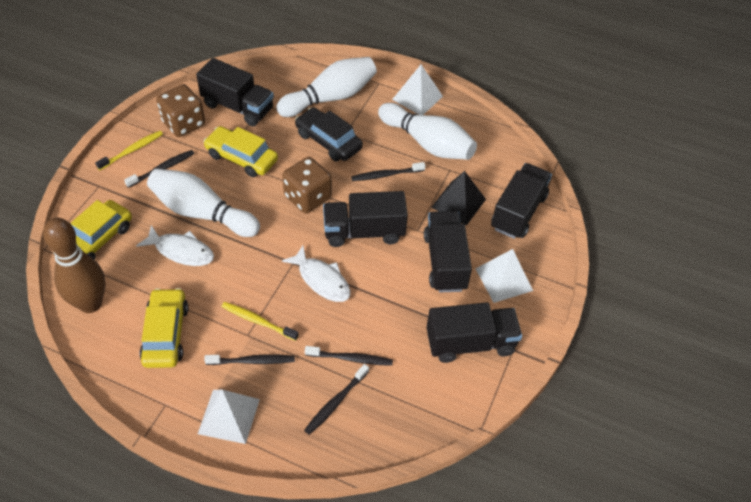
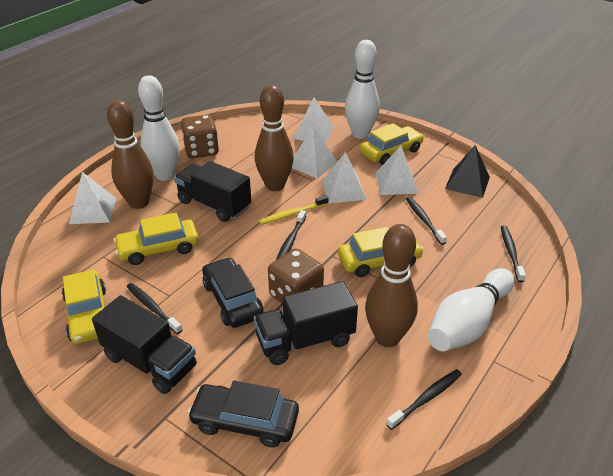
black car: 1 -> 2
black truck: 5 -> 3
brown bowling pin: 1 -> 3
white fish: 2 -> 0
white pyramid: 3 -> 5
yellow car: 3 -> 4
yellow toothbrush: 2 -> 1

